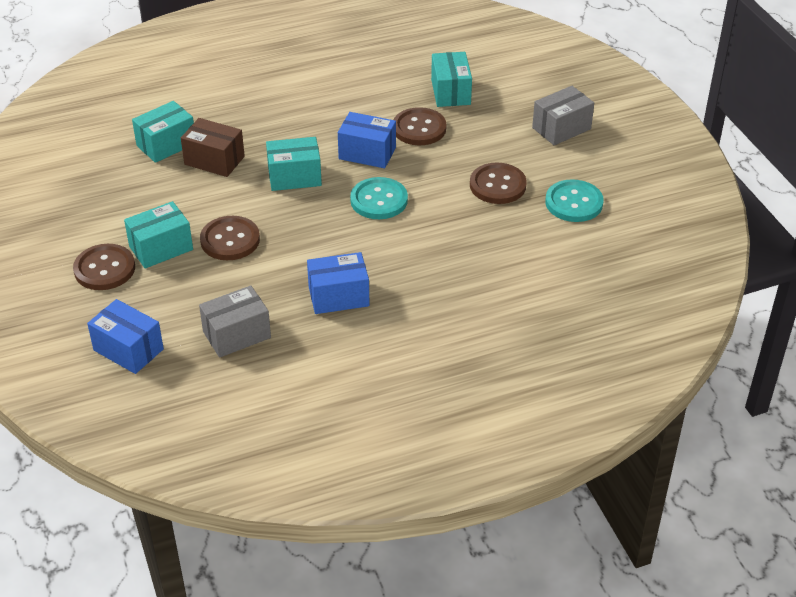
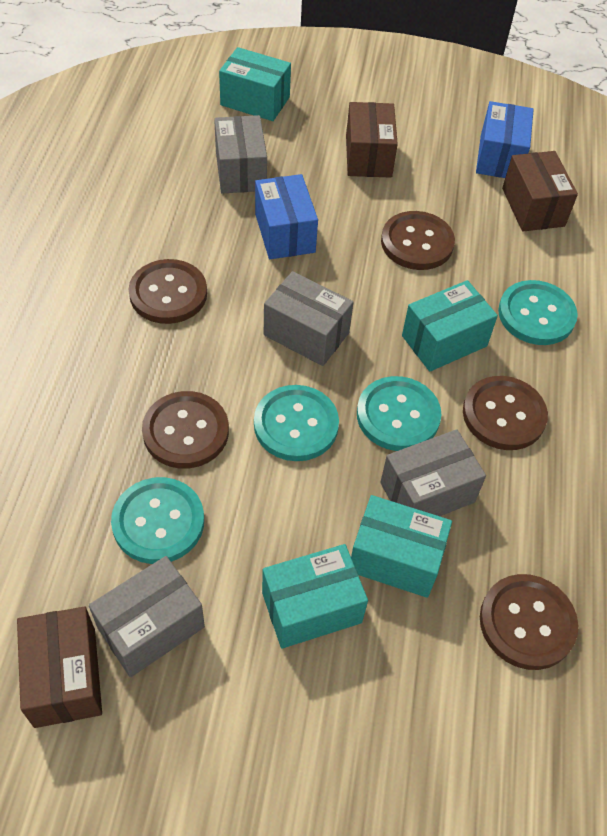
blue box: 3 -> 2
brown box: 1 -> 3
brown button: 4 -> 5
grey box: 2 -> 4
turquoise button: 2 -> 4

